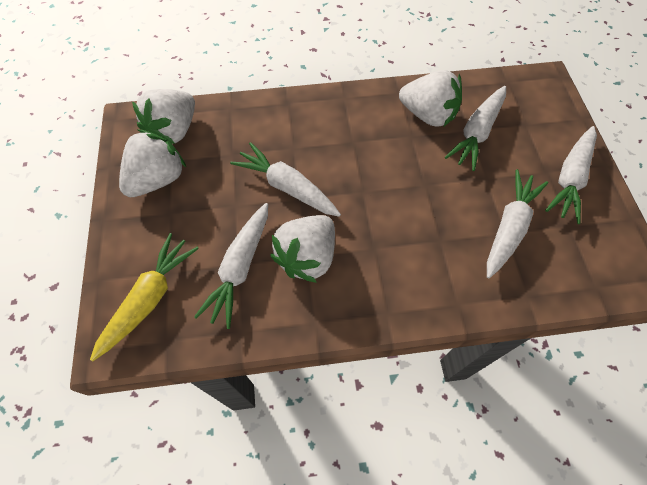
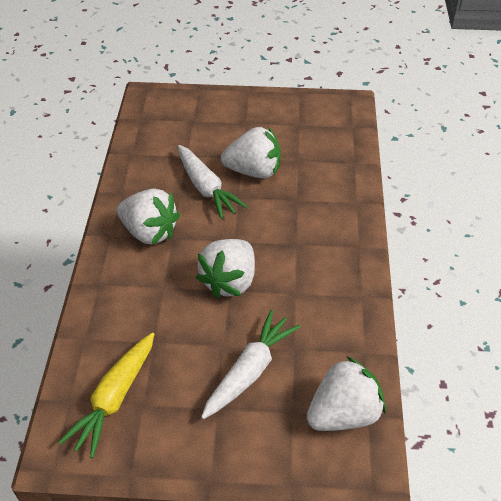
white carrot: 5 -> 2

